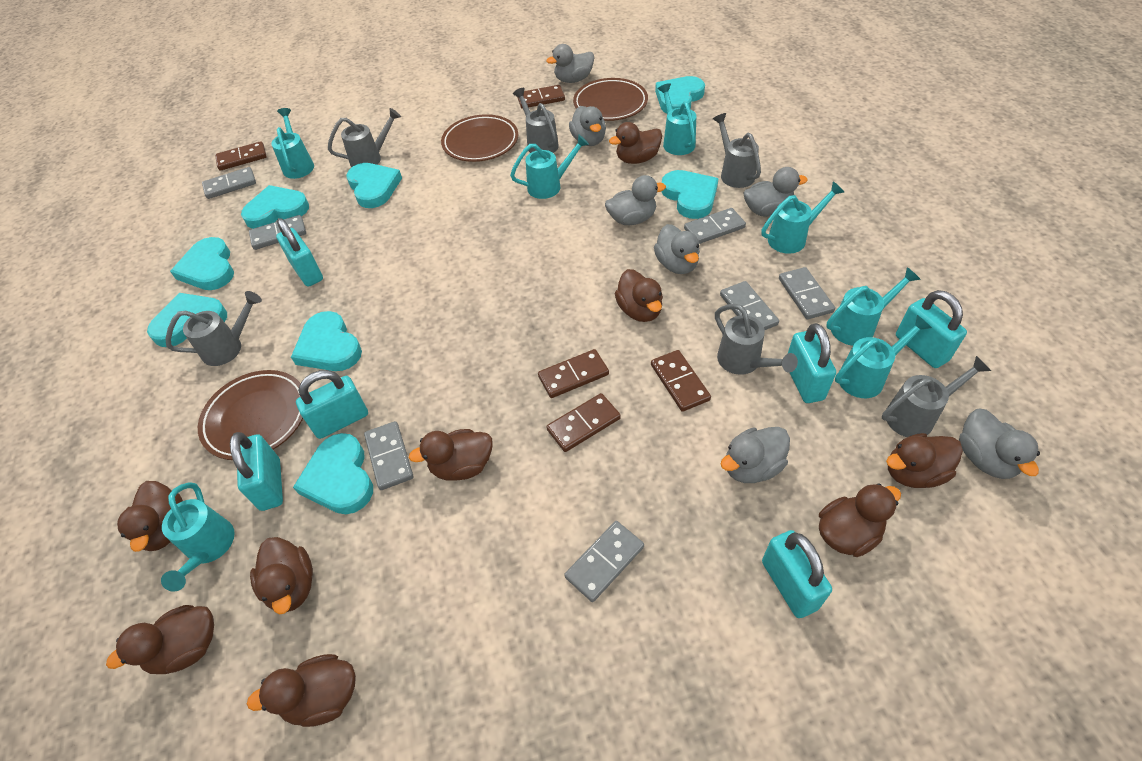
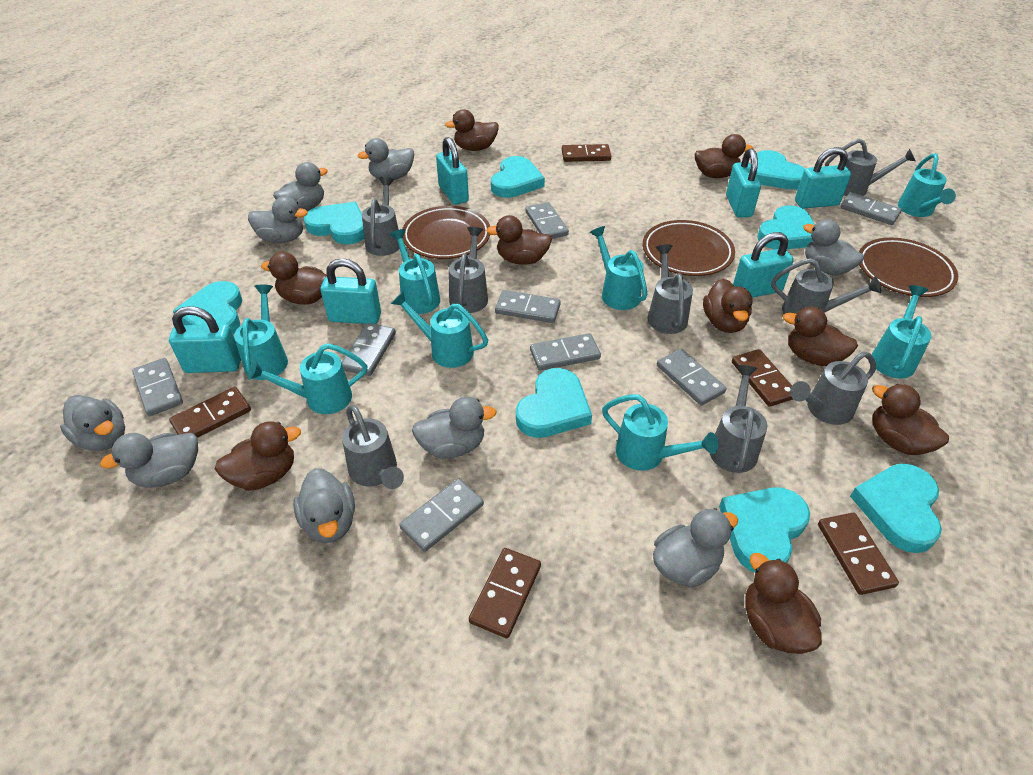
grey domino: 7 -> 8
grey duck: 7 -> 9
grey watering can: 6 -> 8
turquoise watering can: 7 -> 8

